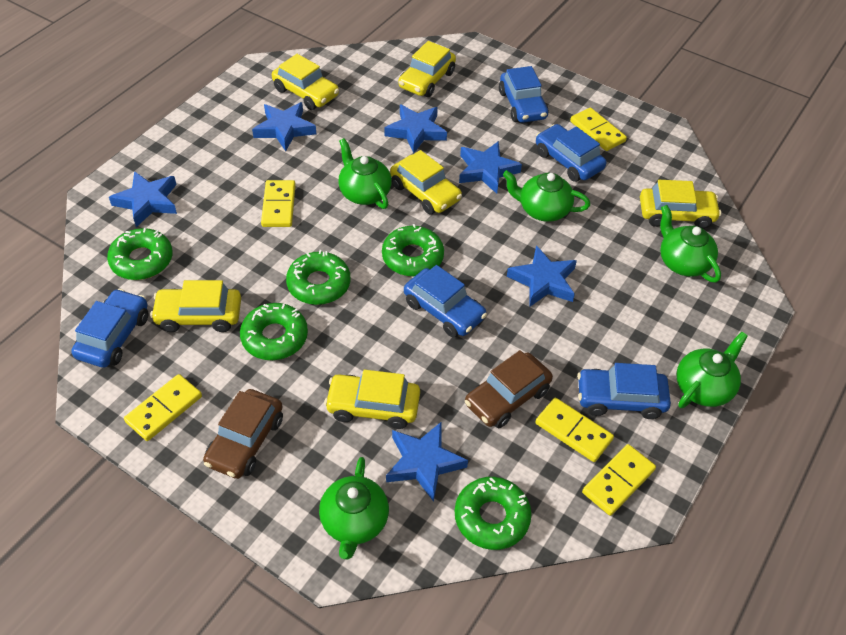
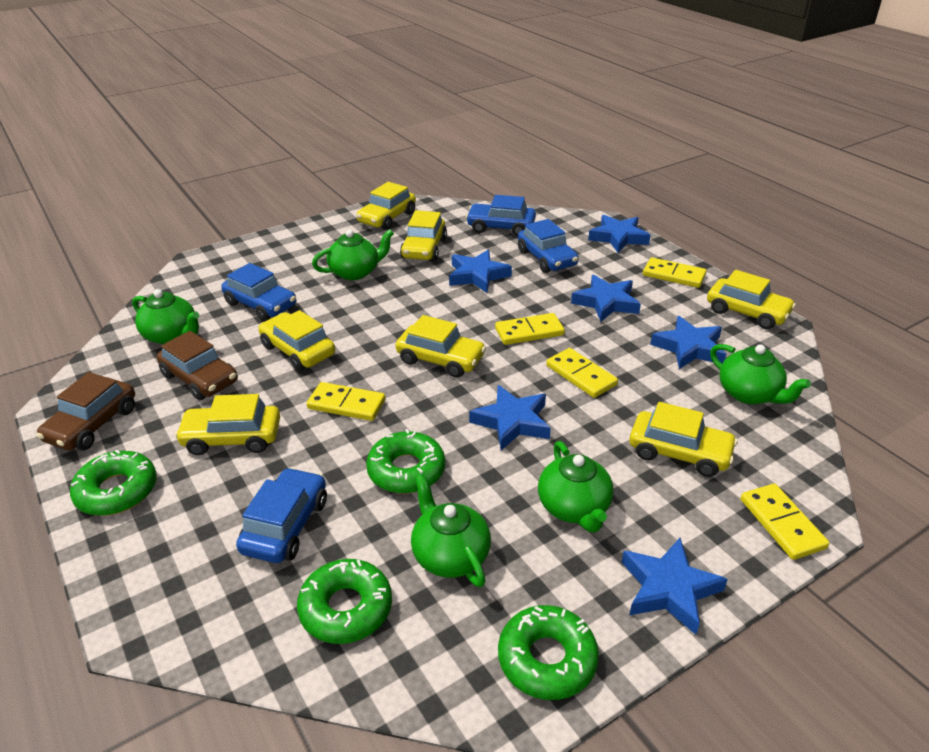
blue car: 5 -> 4
green donut: 5 -> 4
yellow car: 6 -> 7

